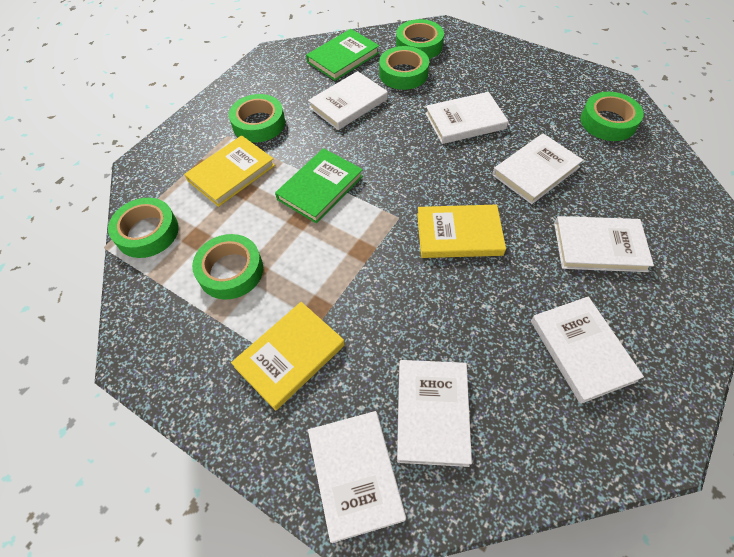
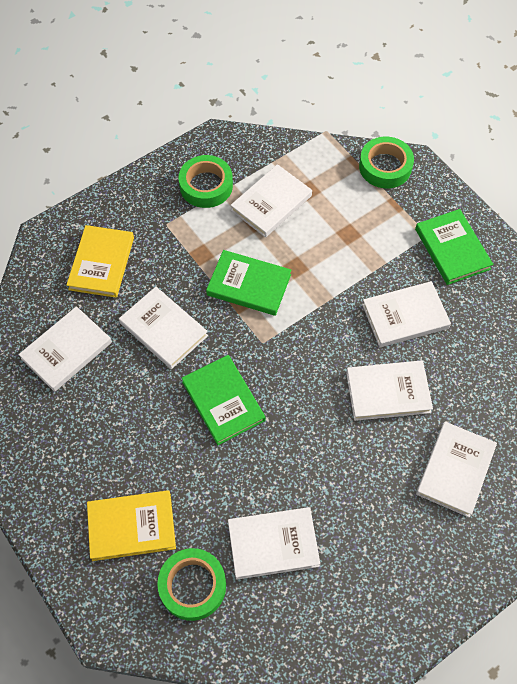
green book: 2 -> 3
green tape: 6 -> 3
yellow book: 3 -> 2

